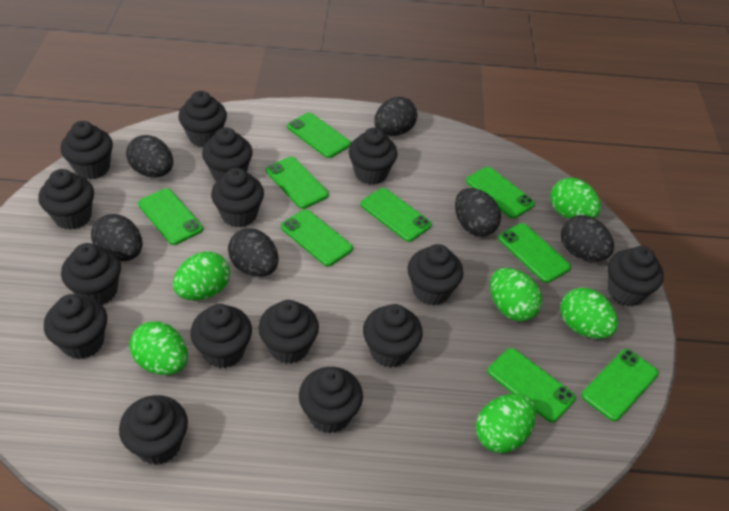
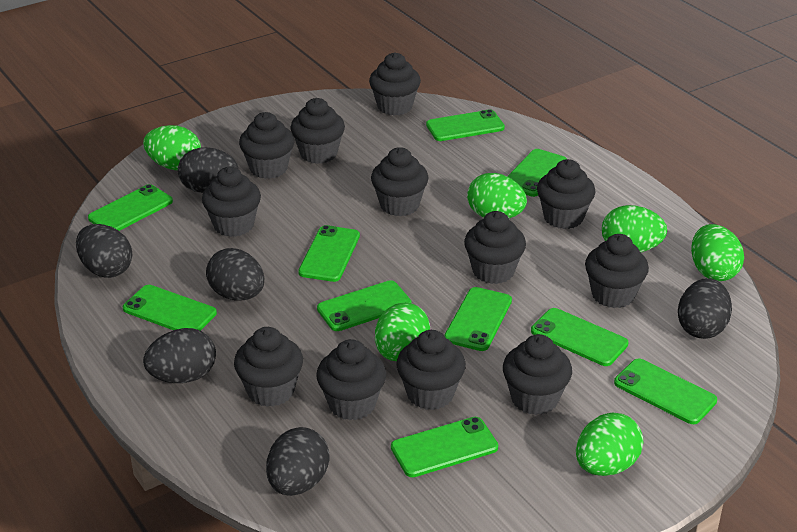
black cupcake: 15 -> 12
green phone: 9 -> 10

